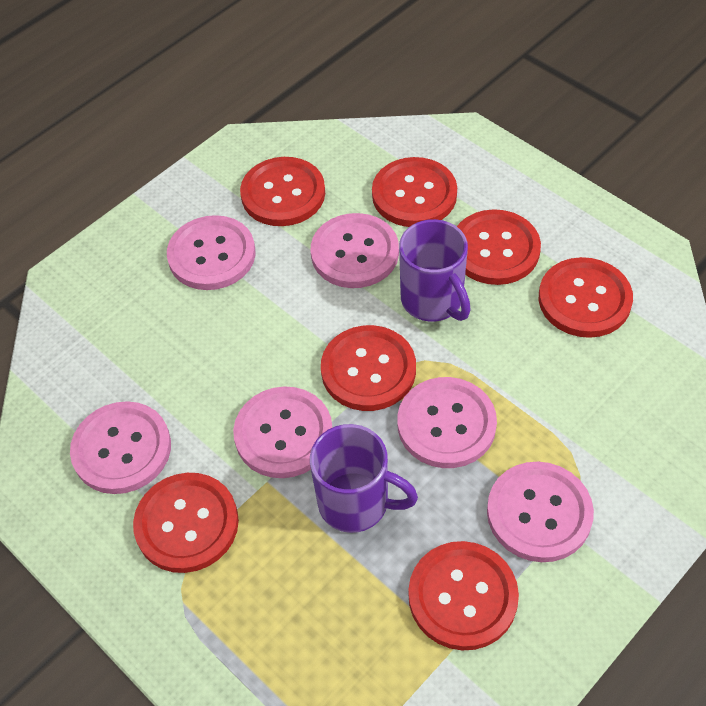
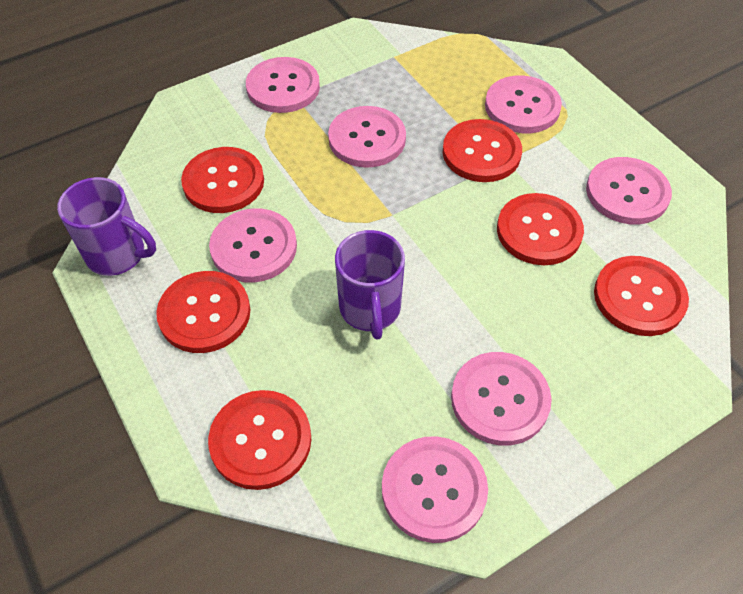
pink button: 6 -> 7
red button: 7 -> 6

